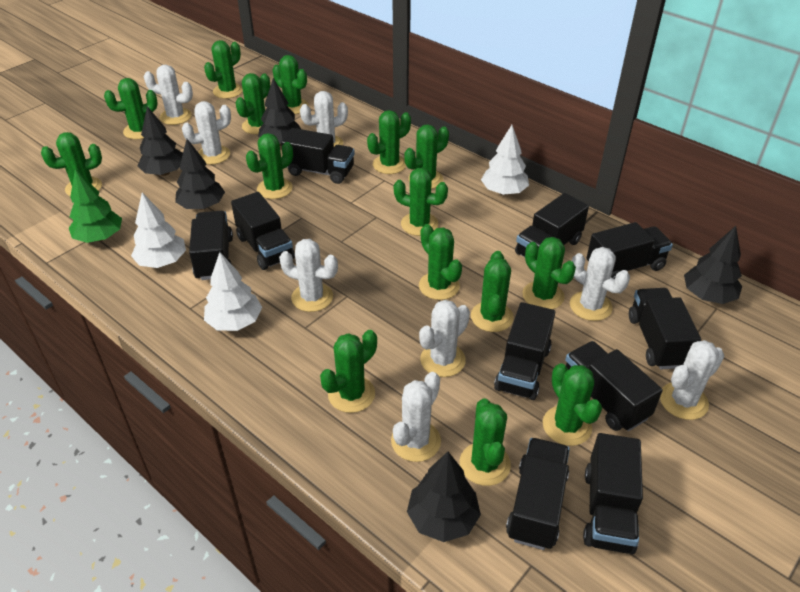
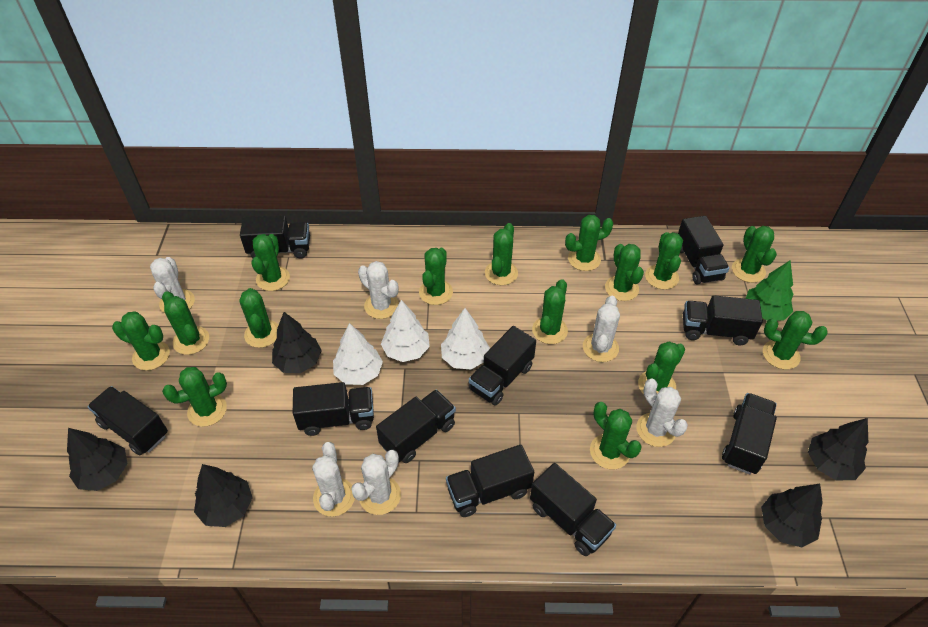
white cactus: 8 -> 6

